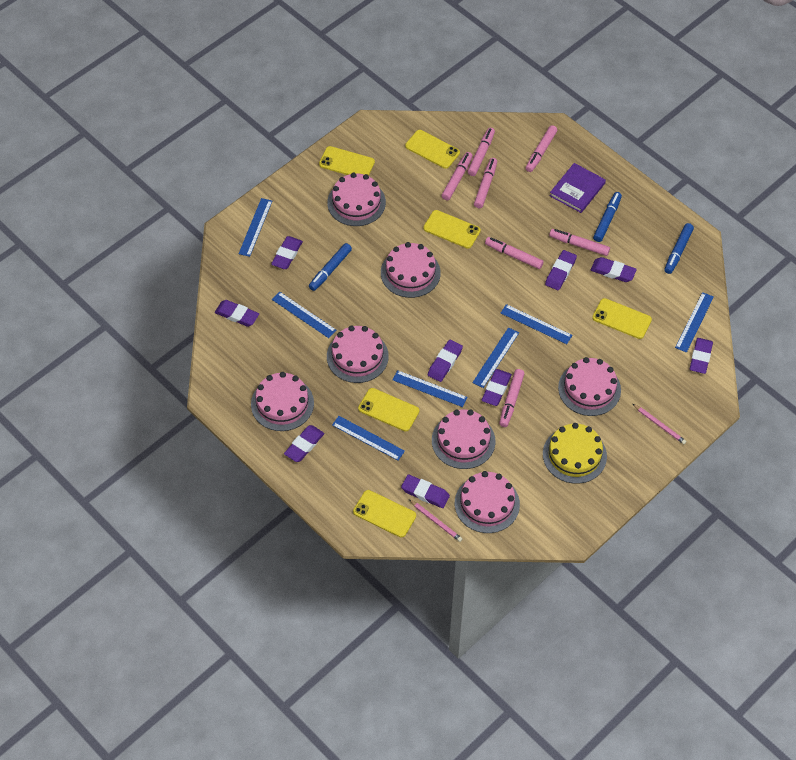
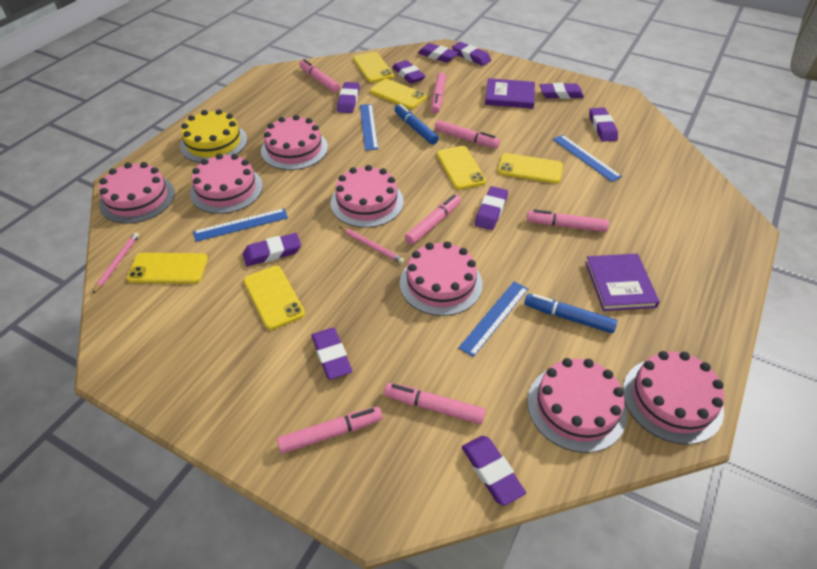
blue marker: 3 -> 2
blue ruler: 7 -> 4
purple book: 1 -> 2
purple eraser: 9 -> 10

